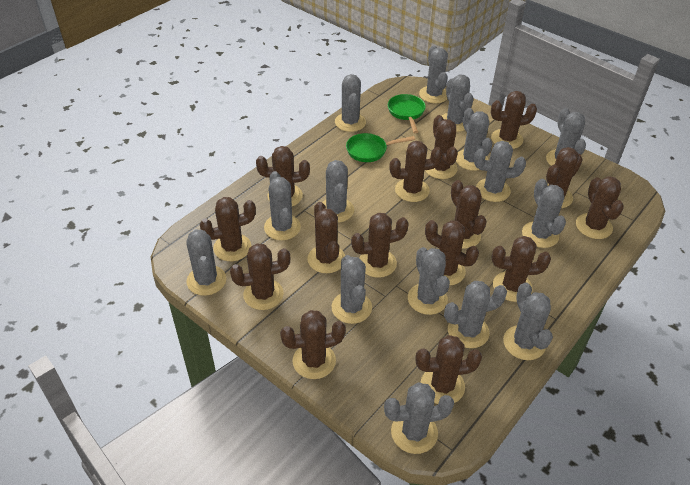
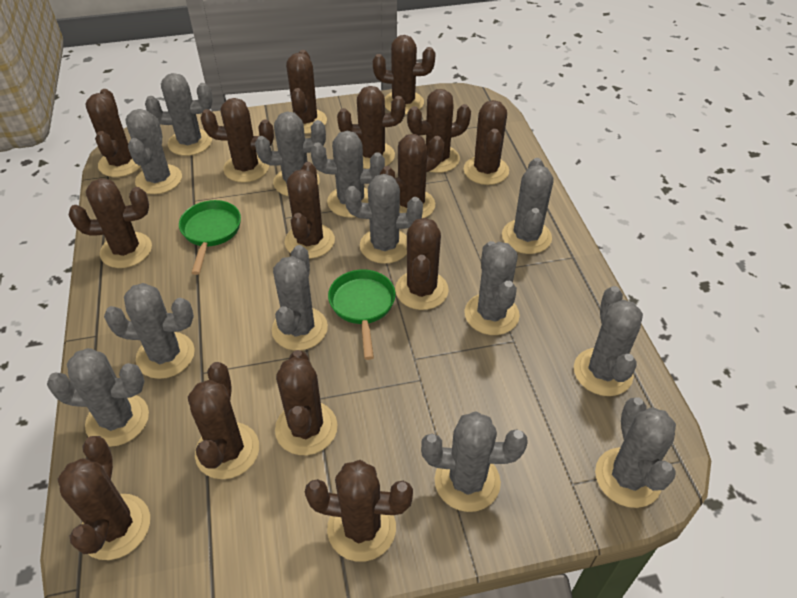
grey cactus: 15 -> 13

